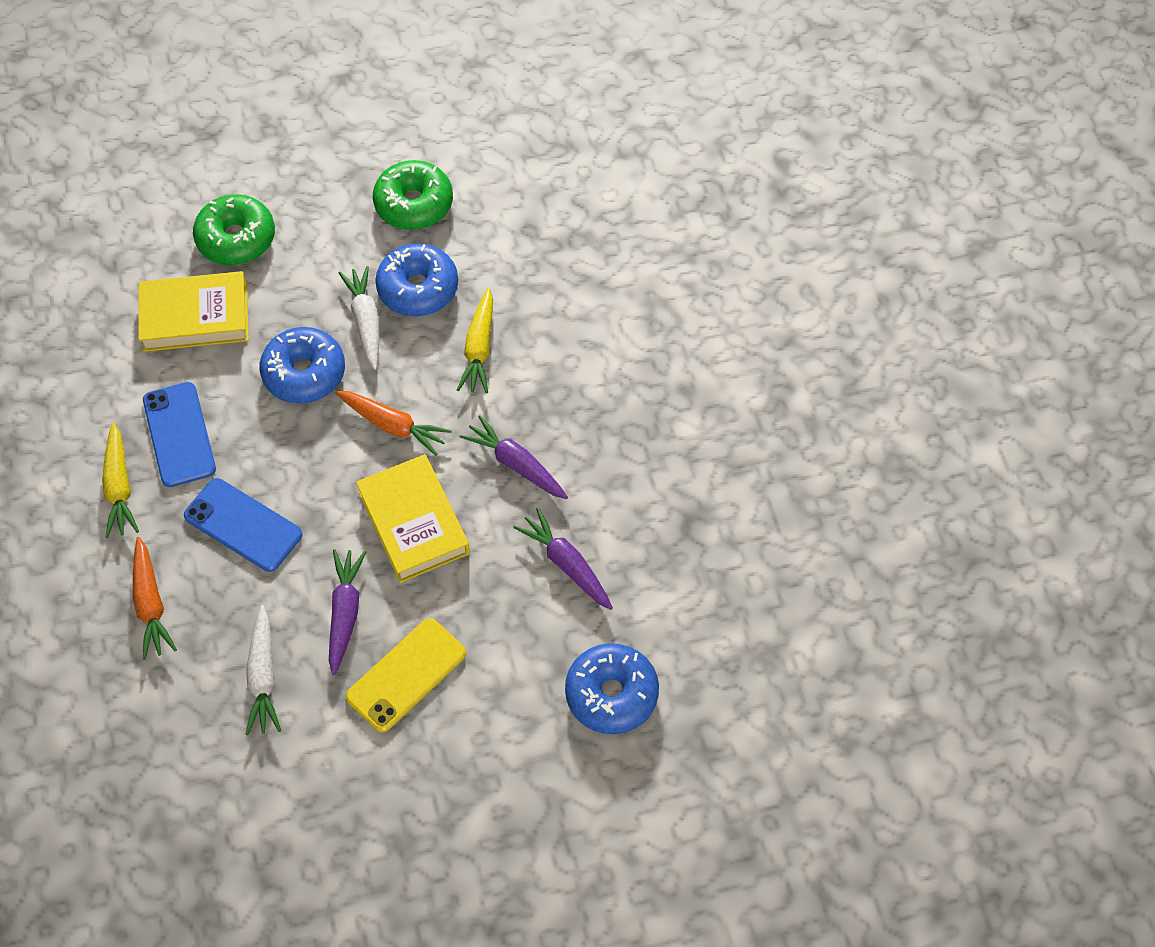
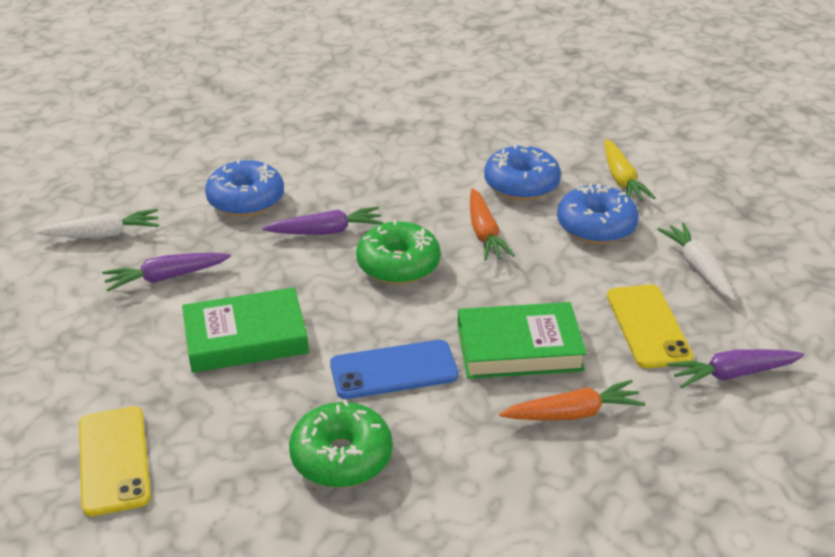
blue phone: 2 -> 1
green book: 0 -> 2
yellow book: 2 -> 0
yellow carrot: 2 -> 1
yellow phone: 1 -> 2

